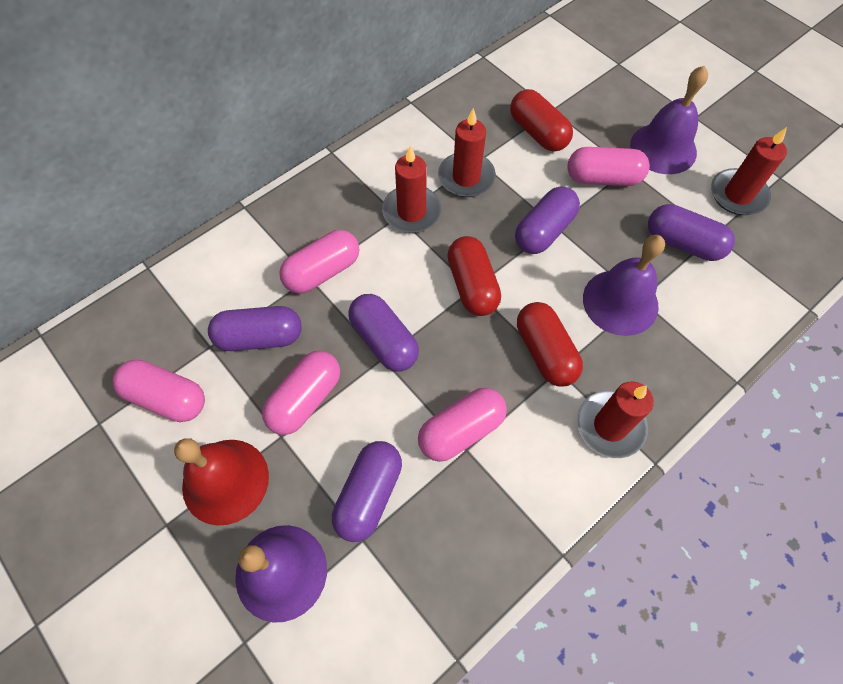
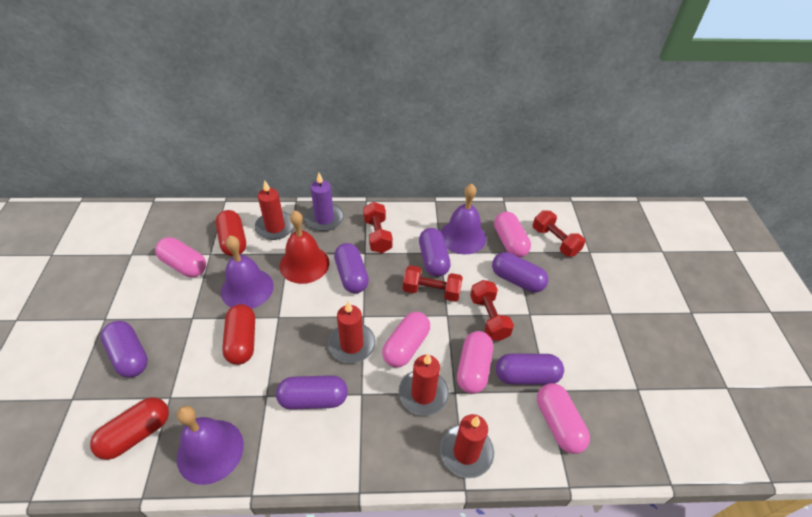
purple candle: 0 -> 1
purple capsule: 5 -> 6
red dumbbell: 0 -> 4

